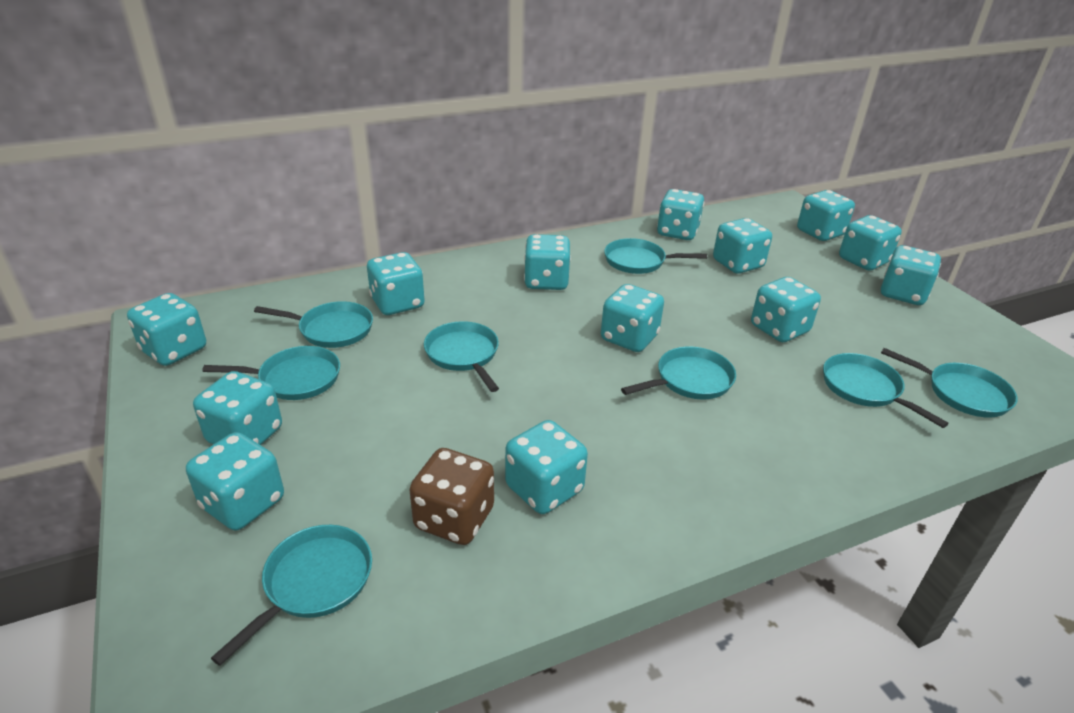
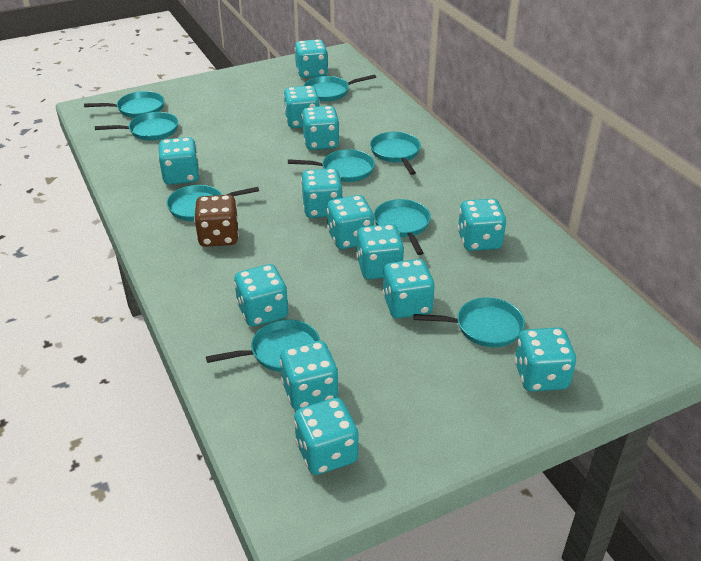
turquoise pan: 8 -> 9

